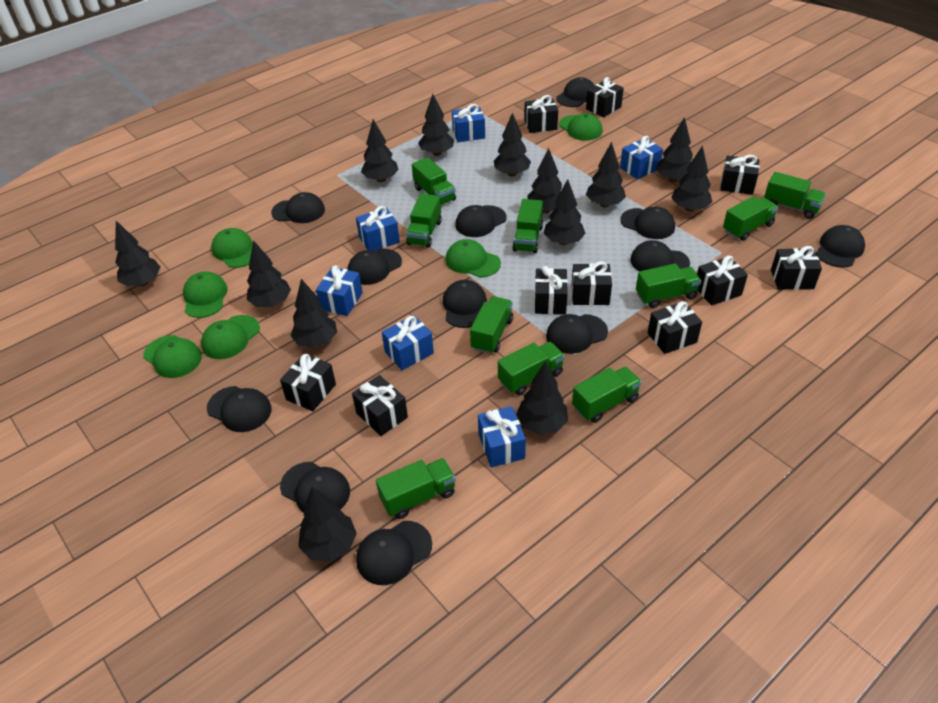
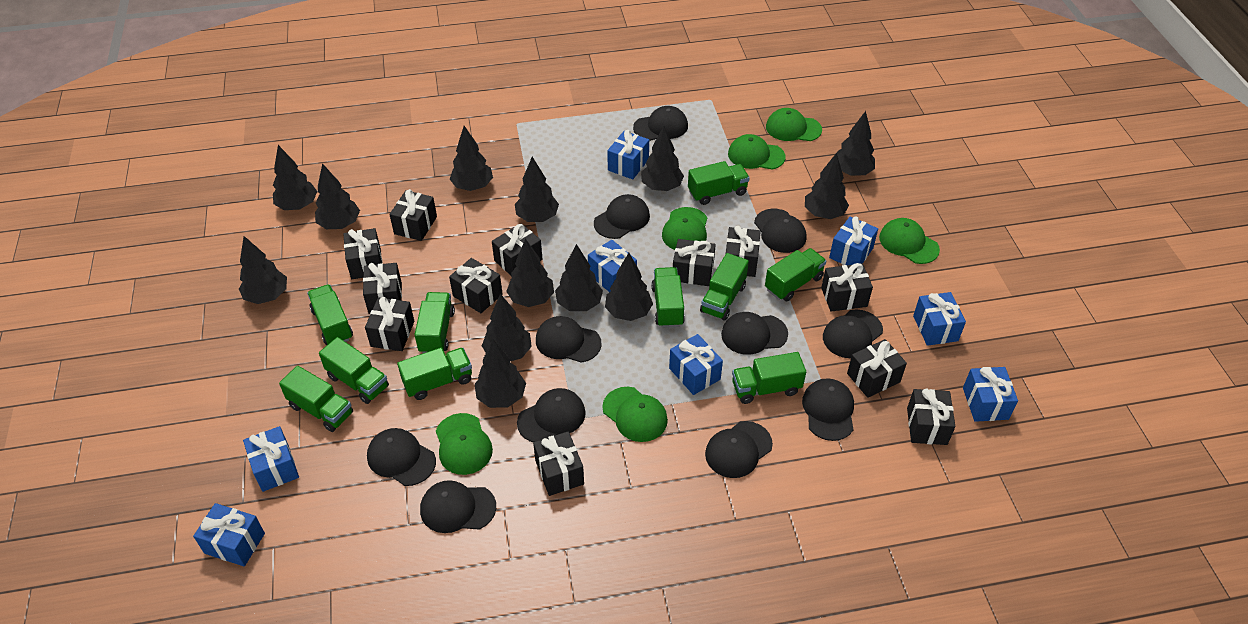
black cap: 12 -> 11
black gift: 10 -> 12
blue gift: 6 -> 8

